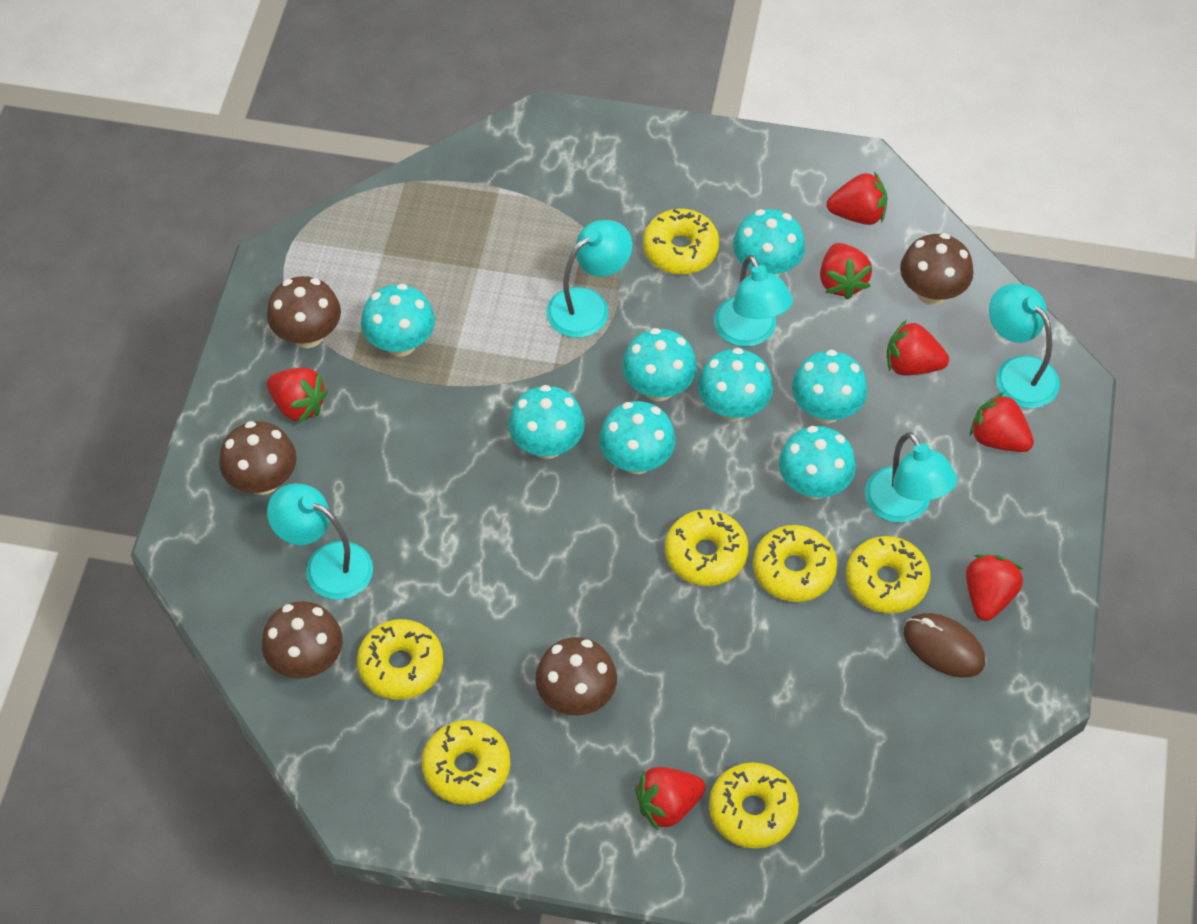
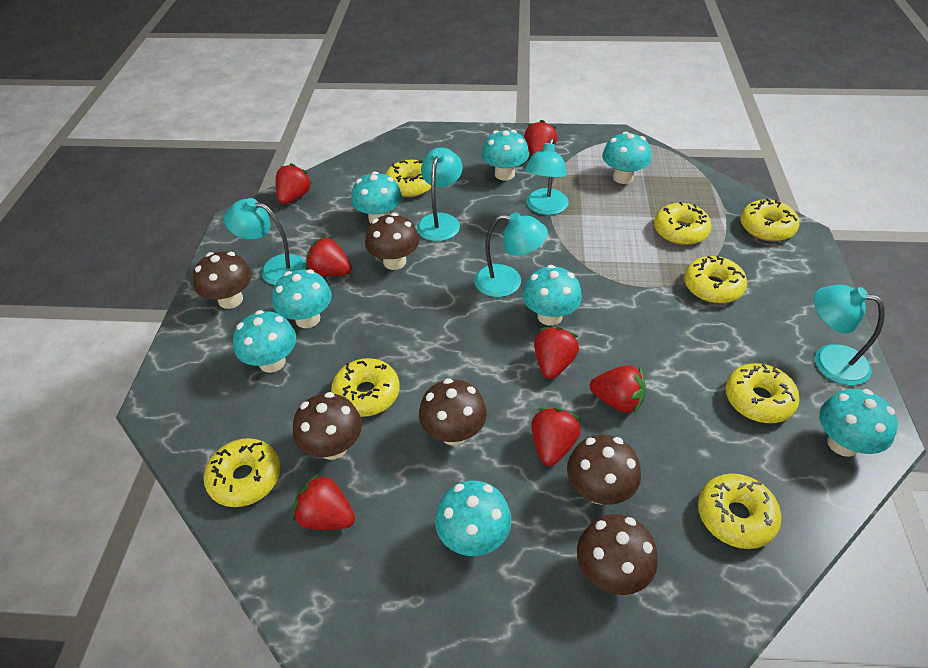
brown mouse: 1 -> 0
brown mushroom: 5 -> 6
yellow donut: 7 -> 8

